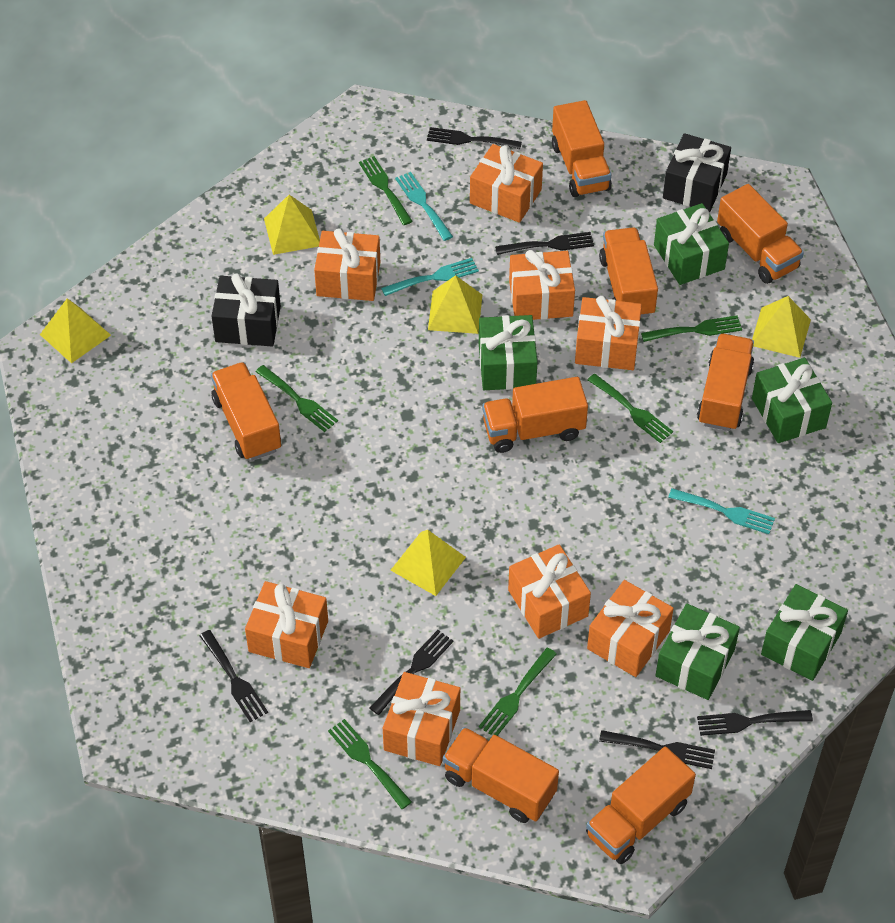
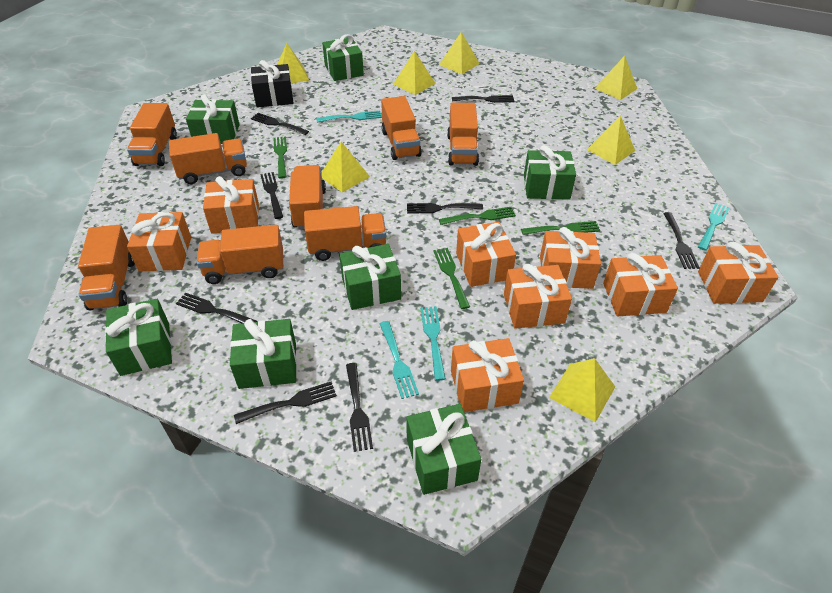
black fork: 6 -> 8
black gift: 2 -> 1
green fork: 6 -> 4
green gift: 5 -> 7
turquoise fork: 3 -> 4
yellow pyramid: 5 -> 7

